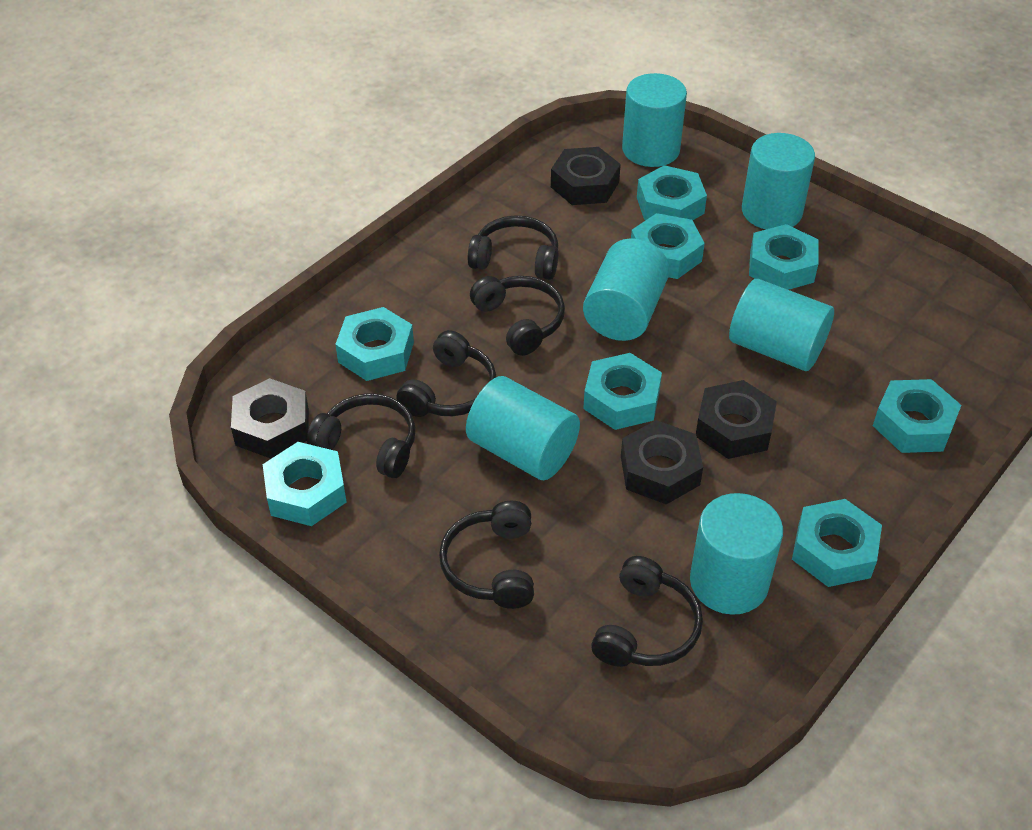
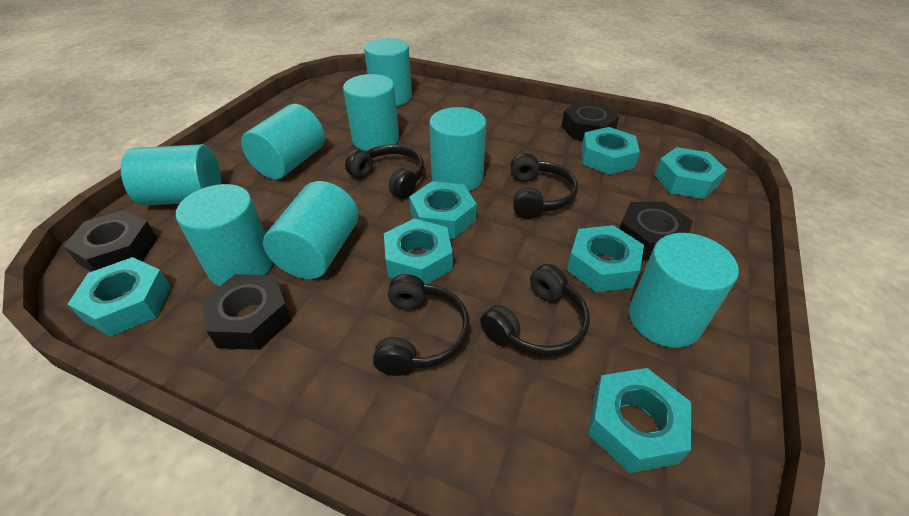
black headphones: 6 -> 4
turquoise cylinder: 6 -> 8
turquoise nut: 8 -> 7

